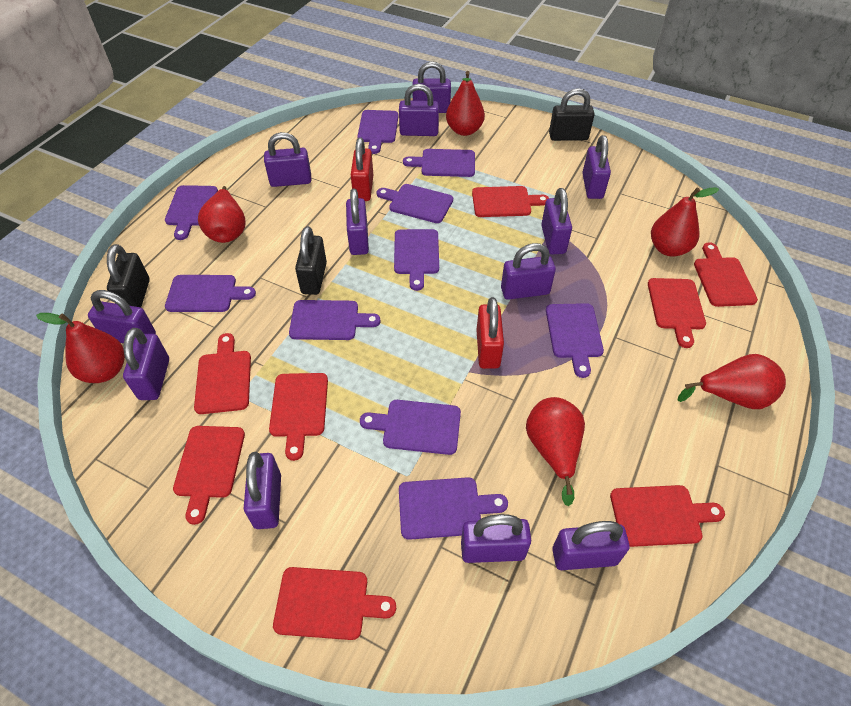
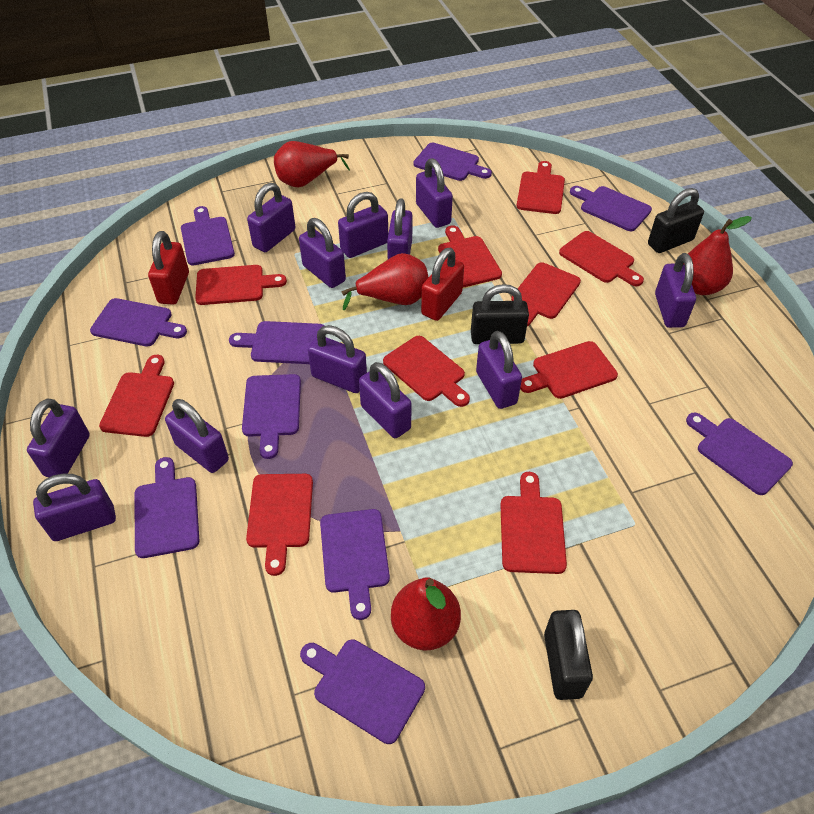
red cutting board: 8 -> 10
red pear: 6 -> 4

